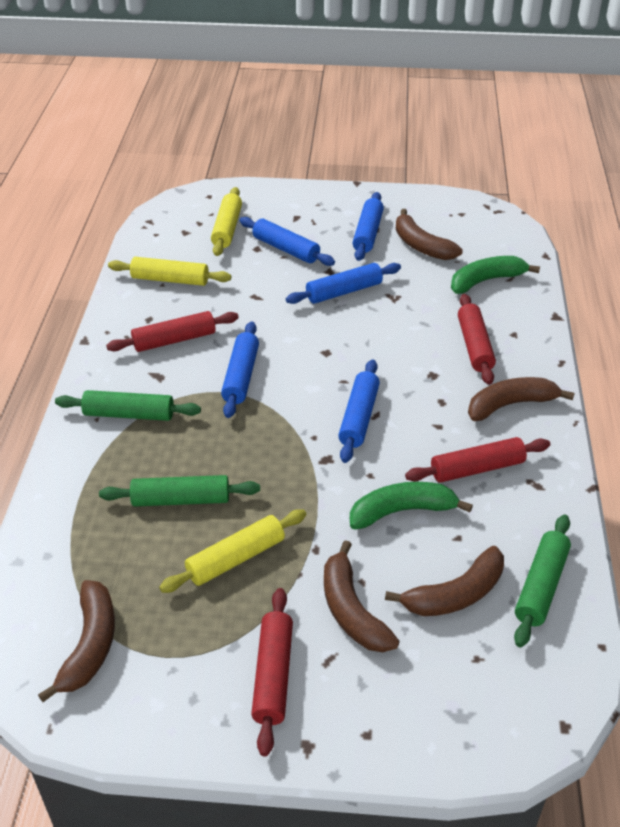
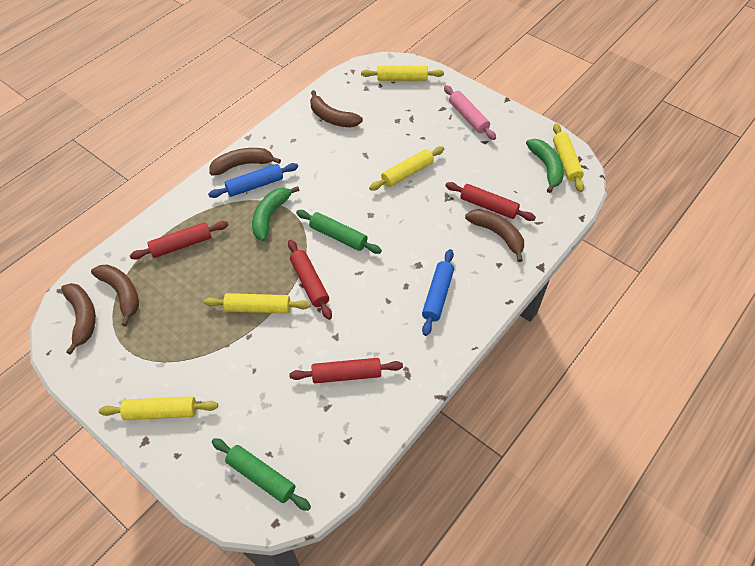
blue rolling pin: 5 -> 2
green rolling pin: 3 -> 2
pink rolling pin: 0 -> 1
yellow rolling pin: 3 -> 5

